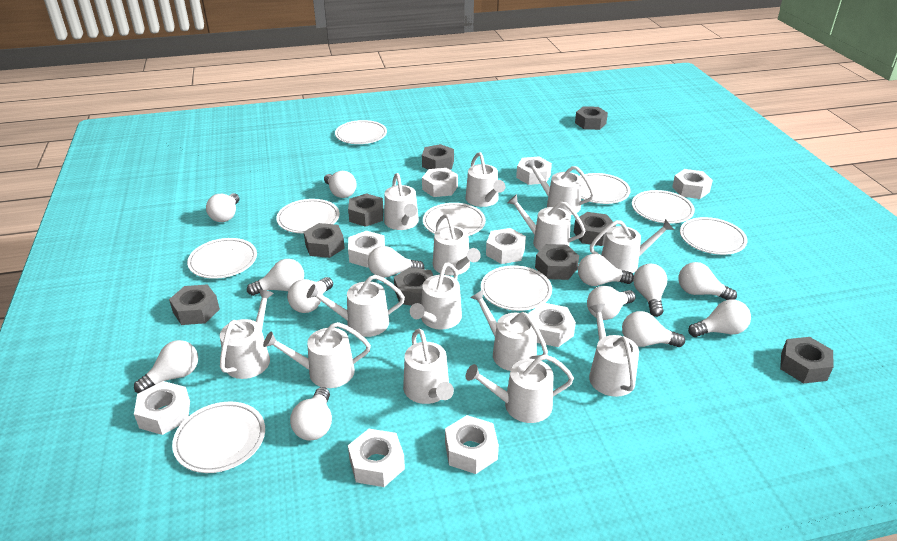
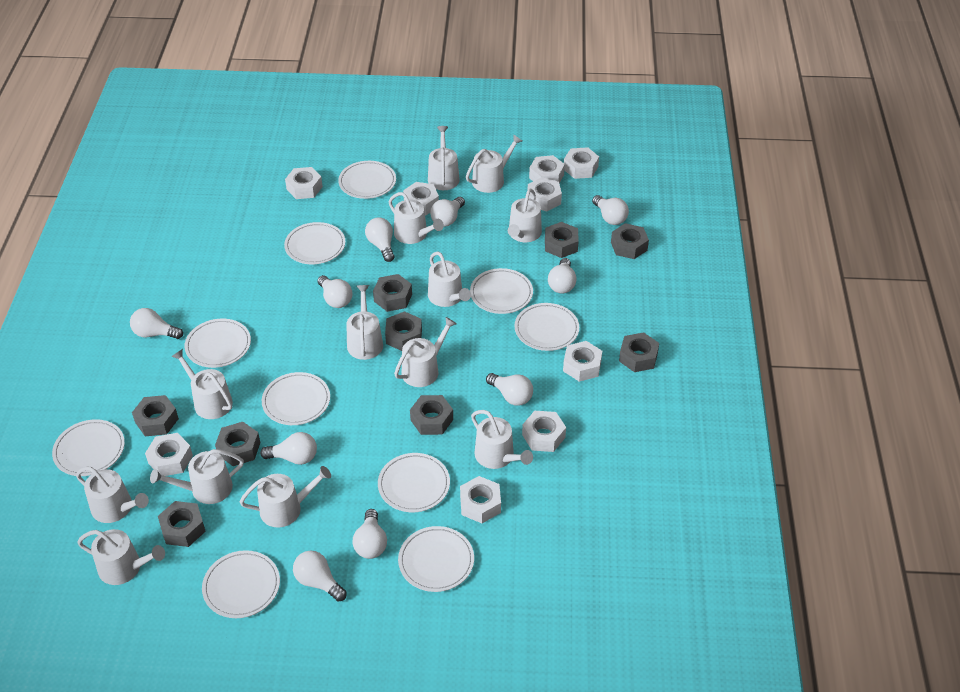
white light bulb: 13 -> 10
white plate: 9 -> 10
white watering can: 14 -> 13

